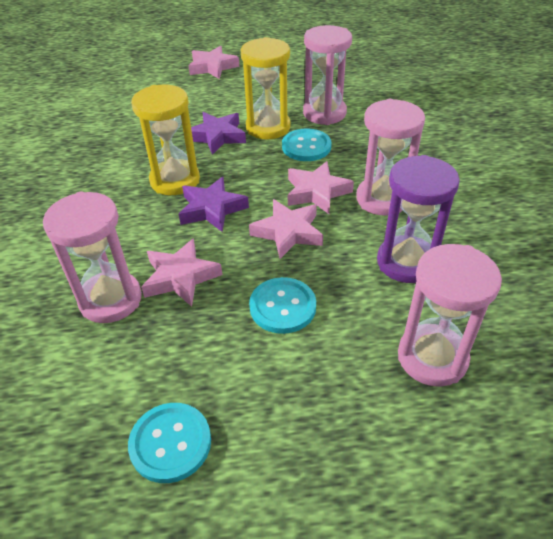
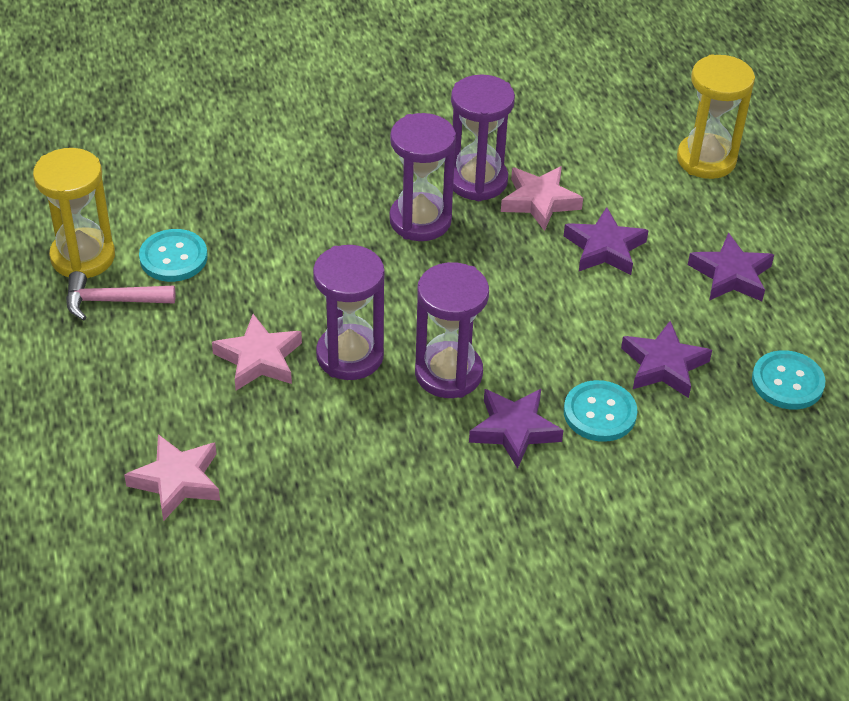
pink hammer: 0 -> 1
pink hourglass: 4 -> 0
pink star: 4 -> 3
purple hourglass: 1 -> 4
purple star: 2 -> 4

